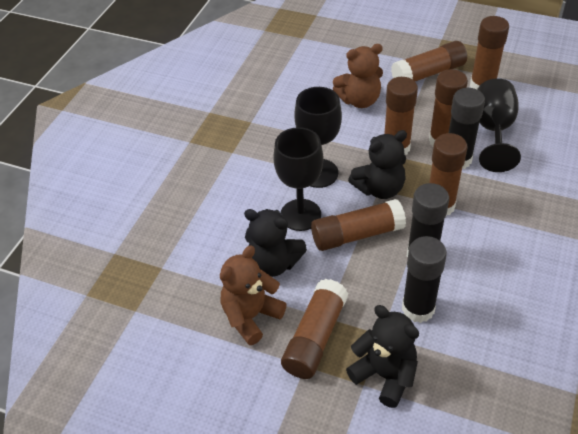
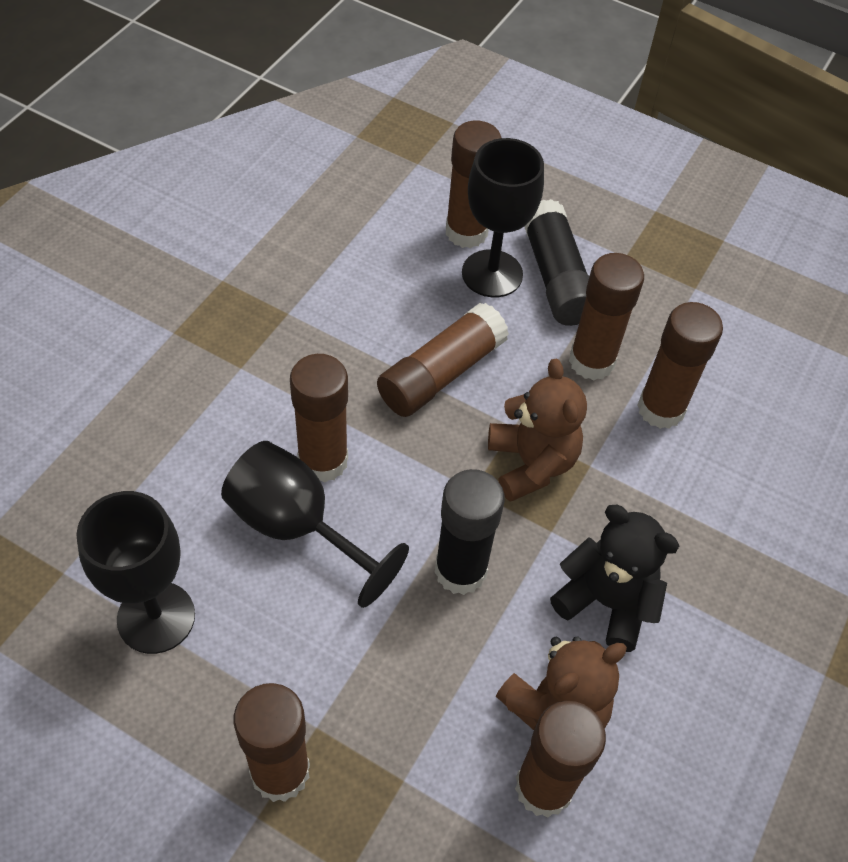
black glue stick: 3 -> 2
black teddy bear: 3 -> 1

